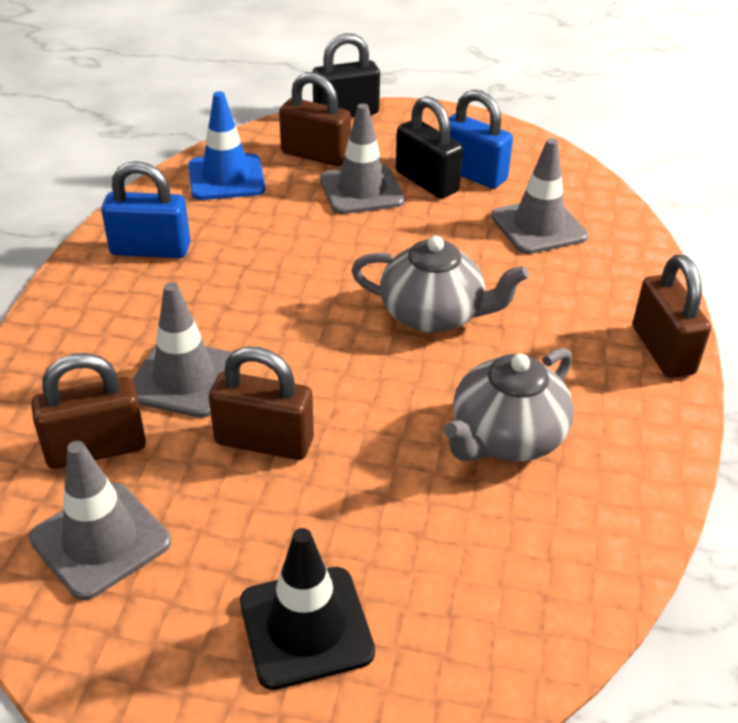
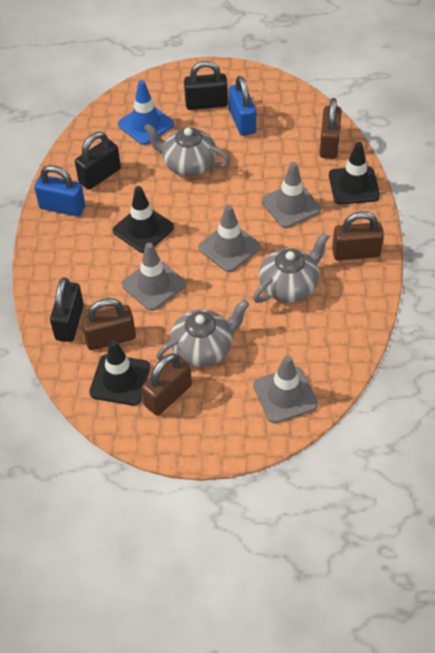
black padlock: 2 -> 3
black traffic cone: 1 -> 3
grey teapot: 2 -> 3

